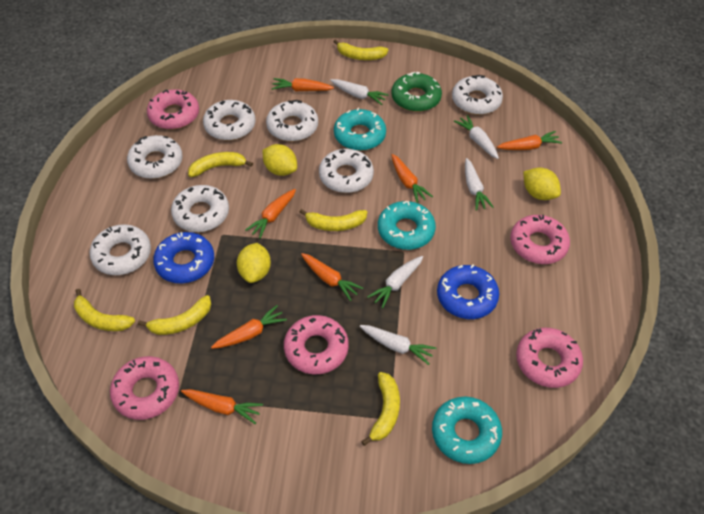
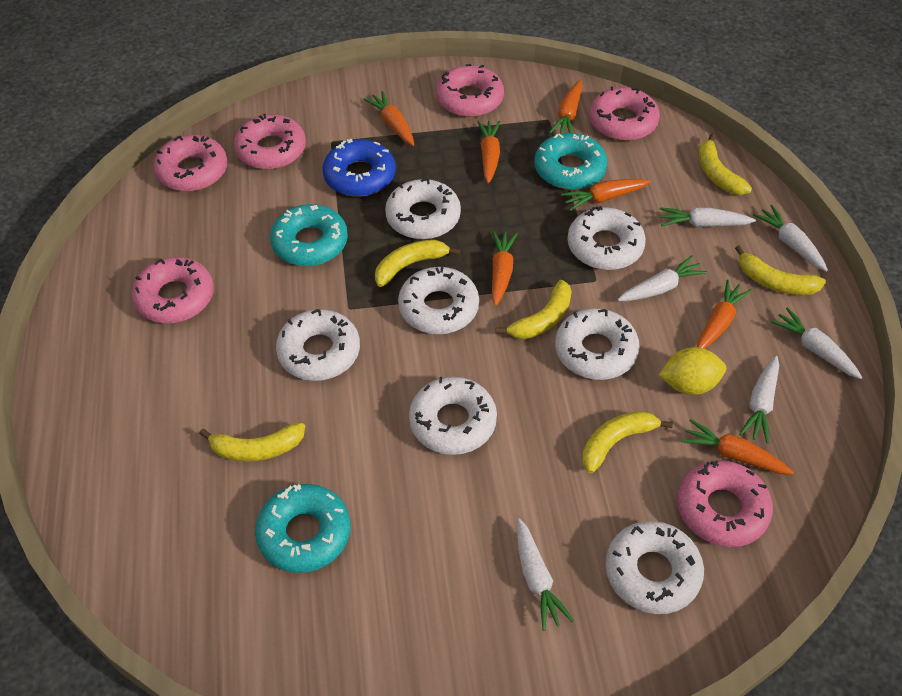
blue donut: 2 -> 1
green donut: 1 -> 0
pink donut: 5 -> 6
white carrot: 5 -> 6
yellow lemon: 3 -> 1

